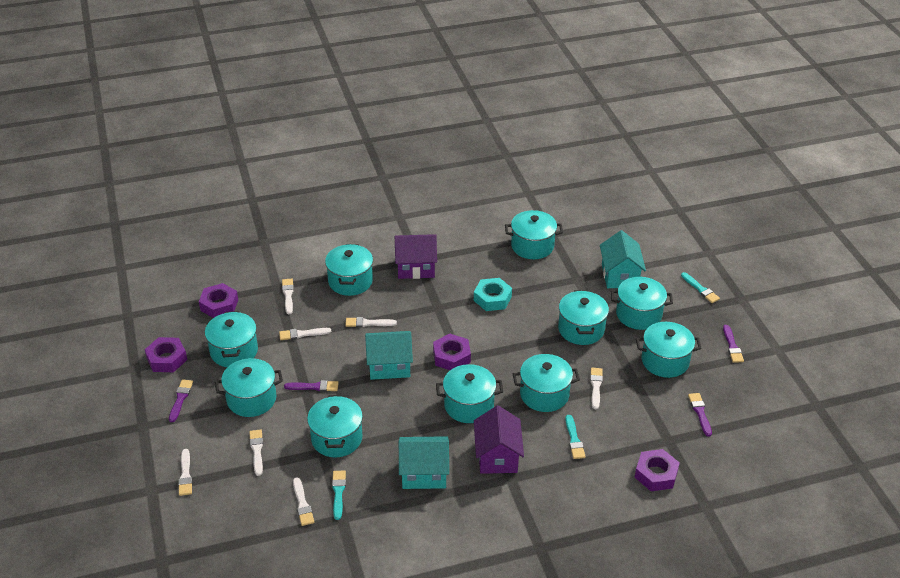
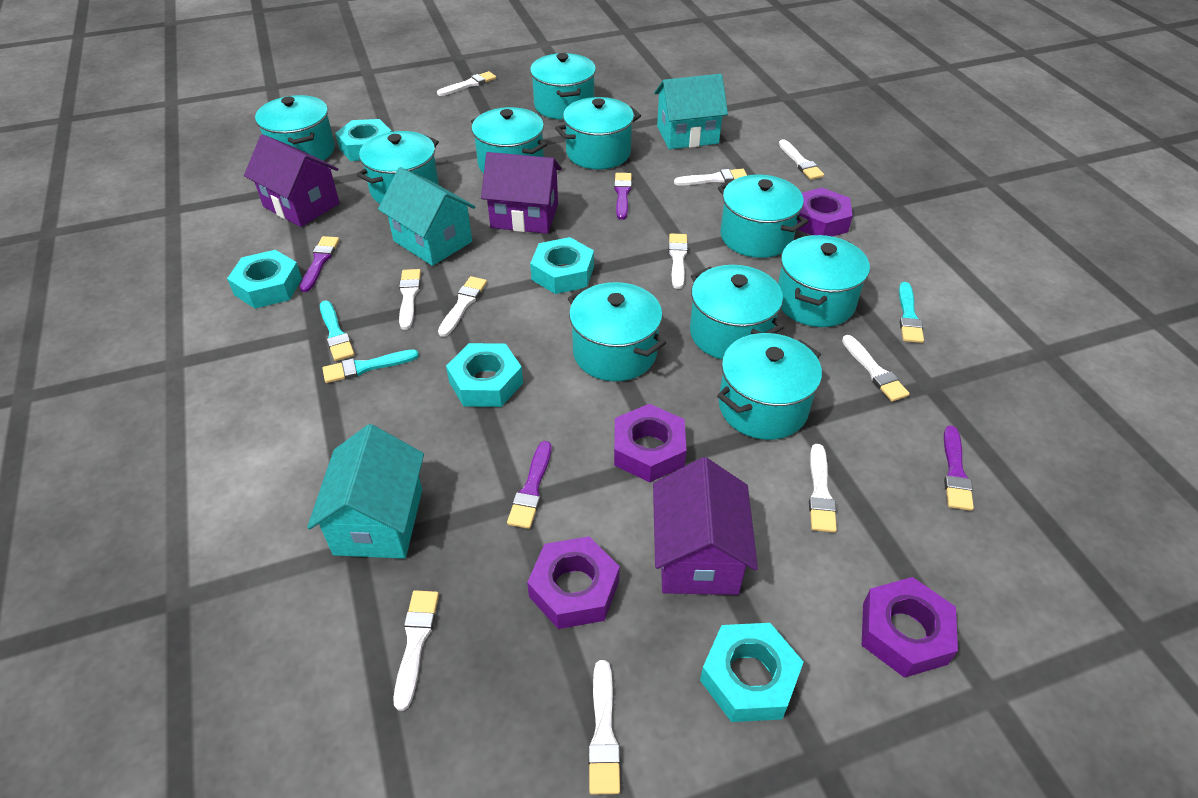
purple house: 2 -> 3
turquoise nut: 1 -> 5
white brush: 7 -> 10

